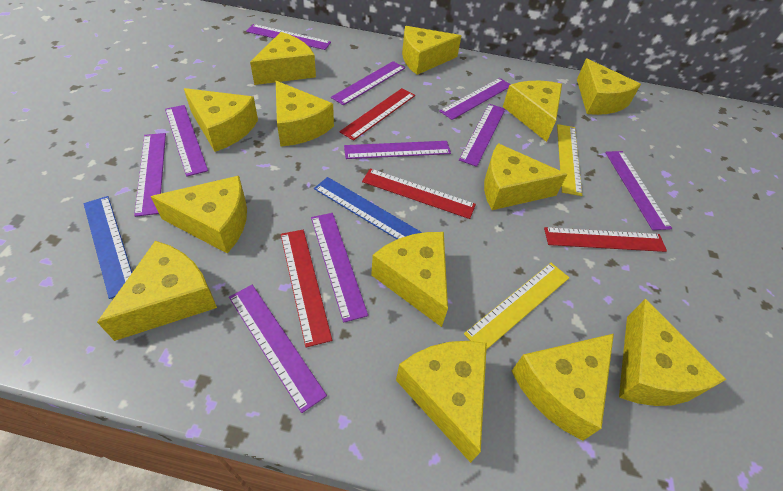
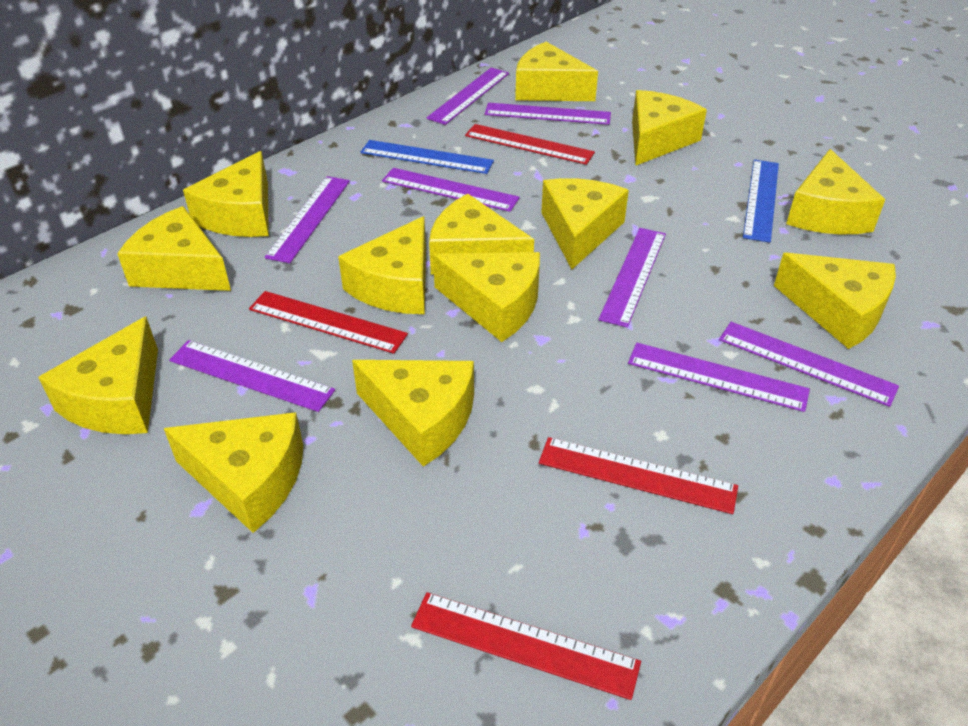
purple ruler: 10 -> 8
yellow ruler: 2 -> 0

